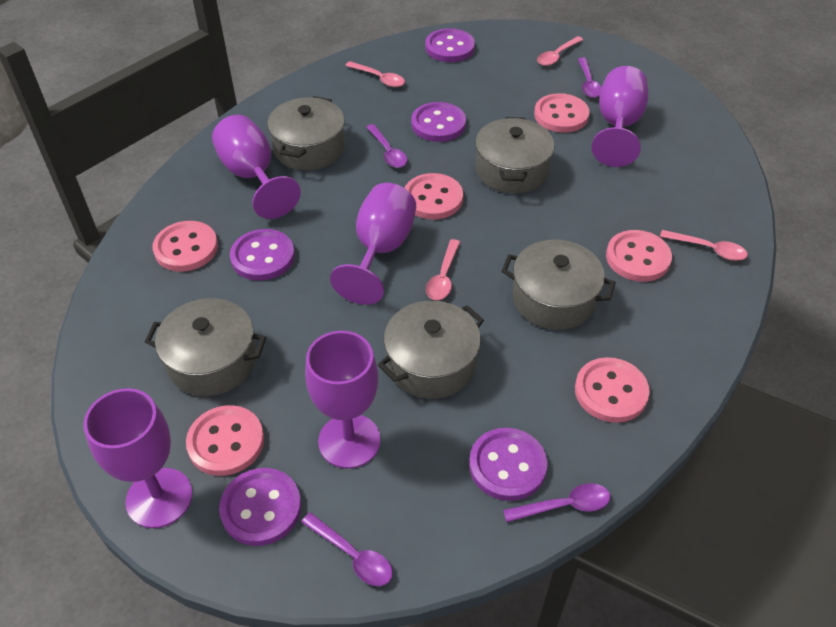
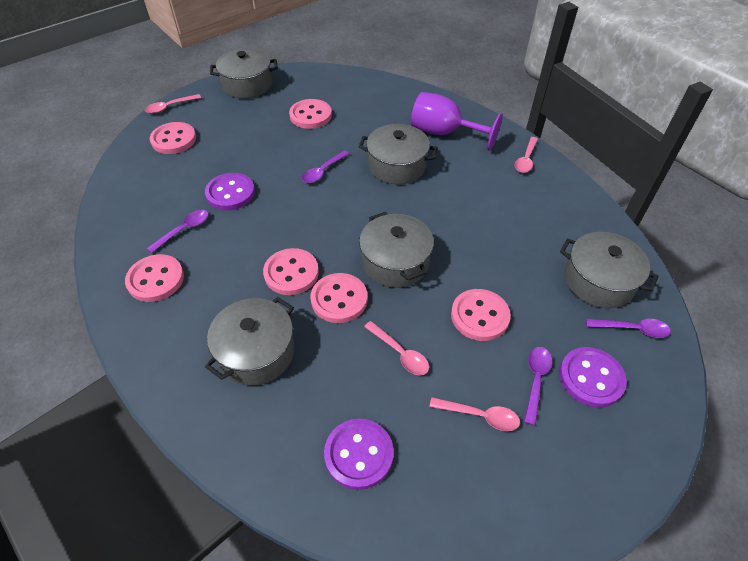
purple button: 5 -> 3
purple goblet: 5 -> 1

